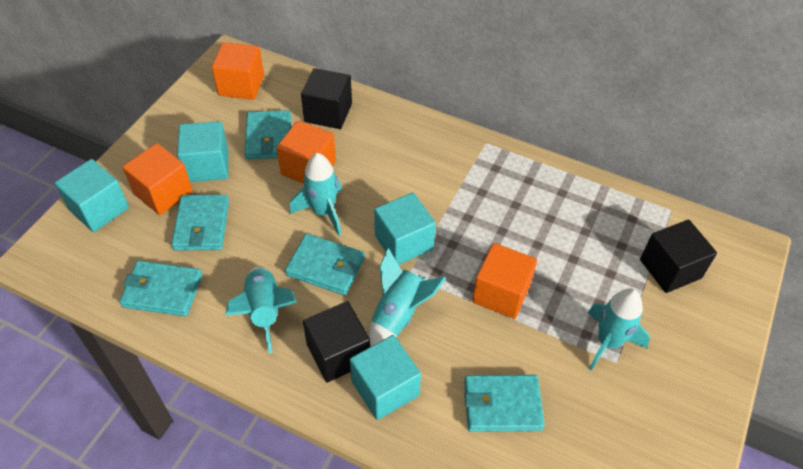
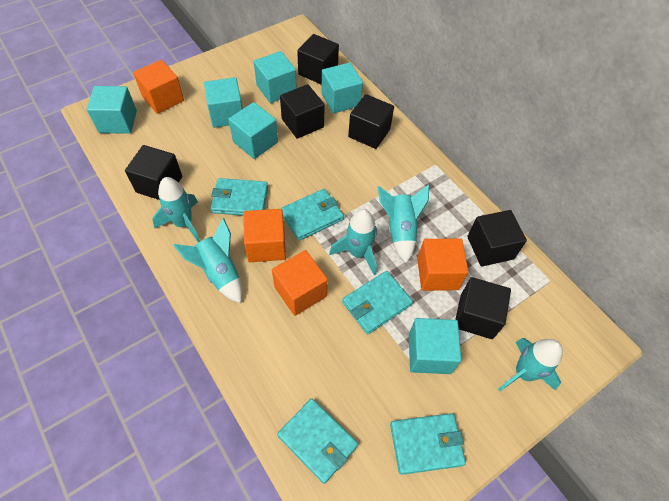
black cube: 3 -> 6
turquoise cube: 4 -> 6
turquoise rocket: 4 -> 5

